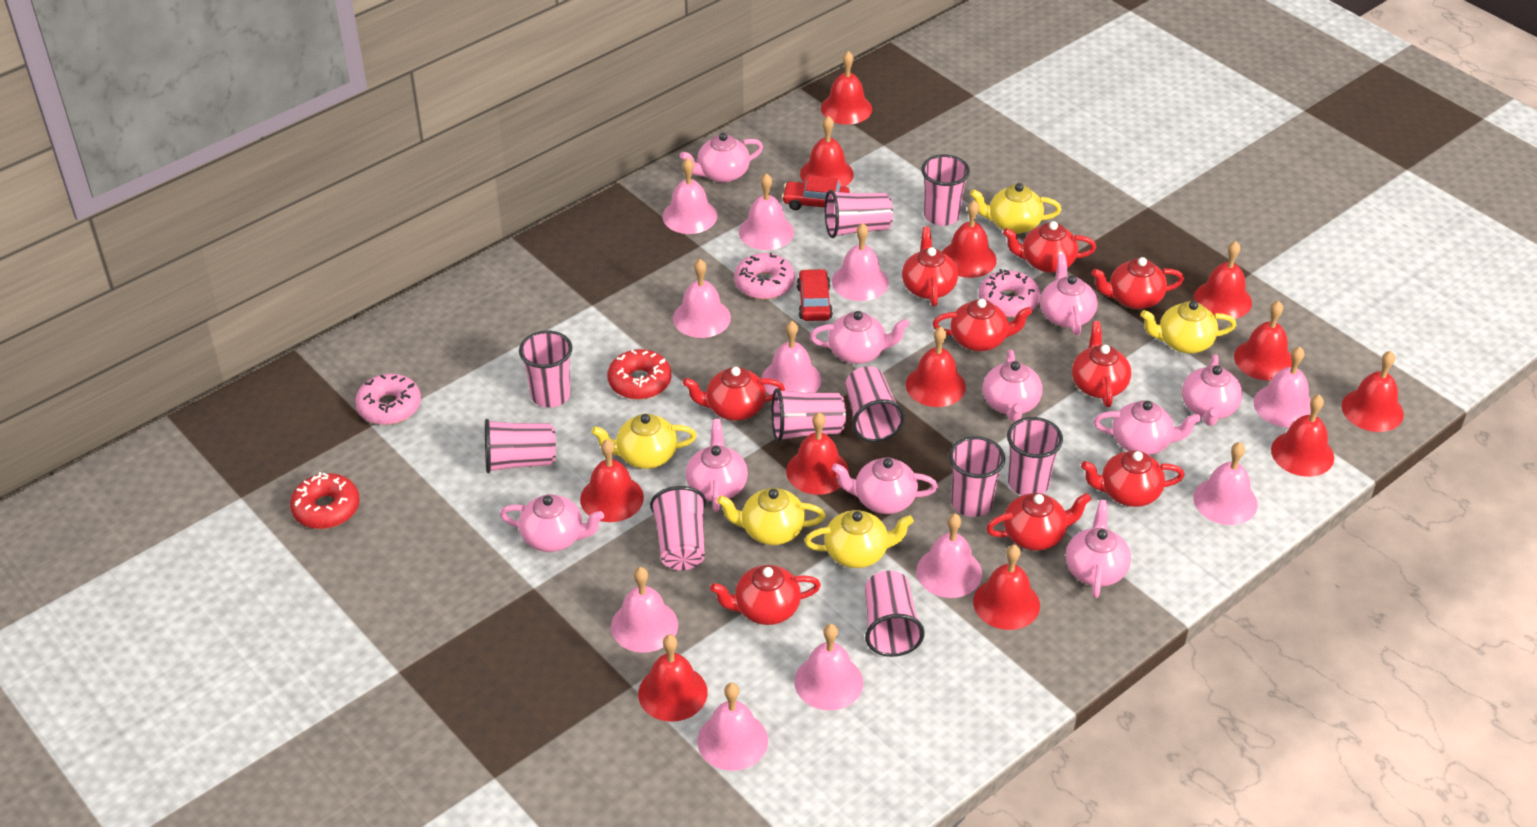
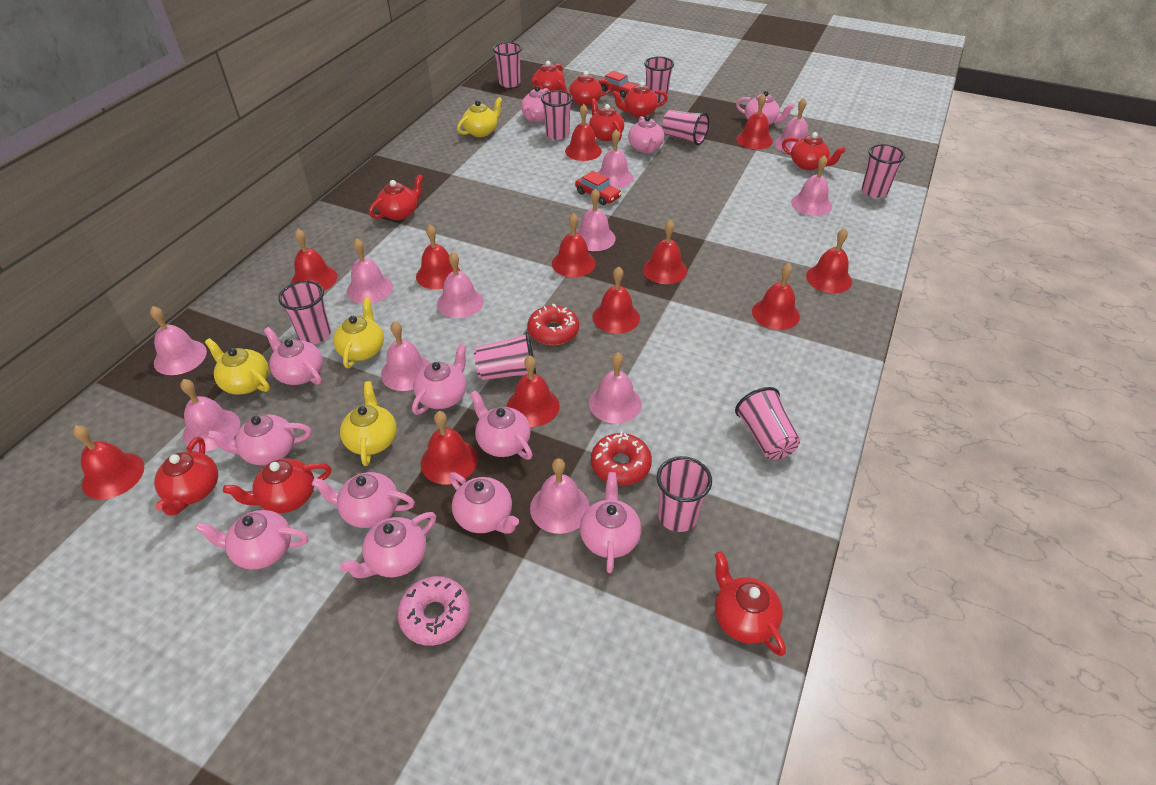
pink cup: 10 -> 9
pink donut: 3 -> 1
pink teapot: 10 -> 12
yellow teapot: 5 -> 4

